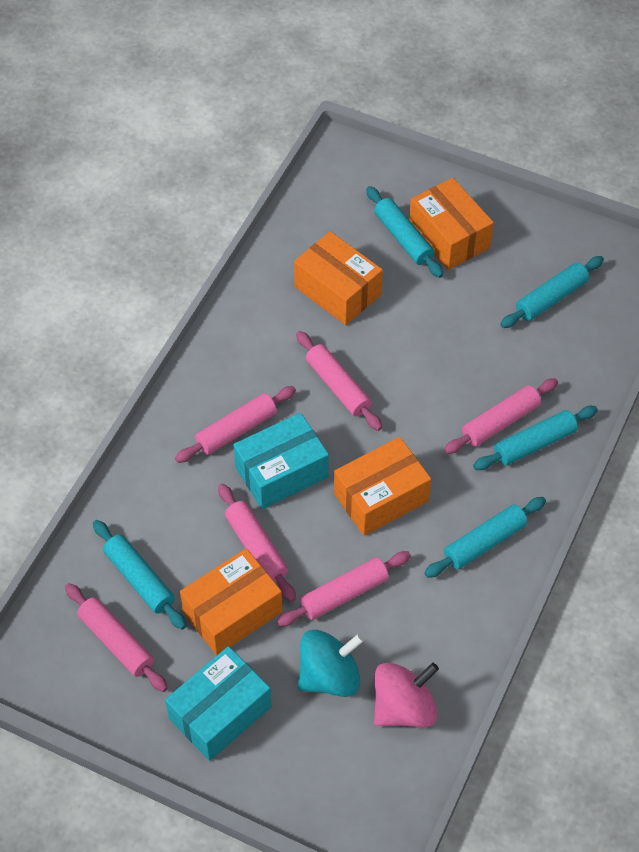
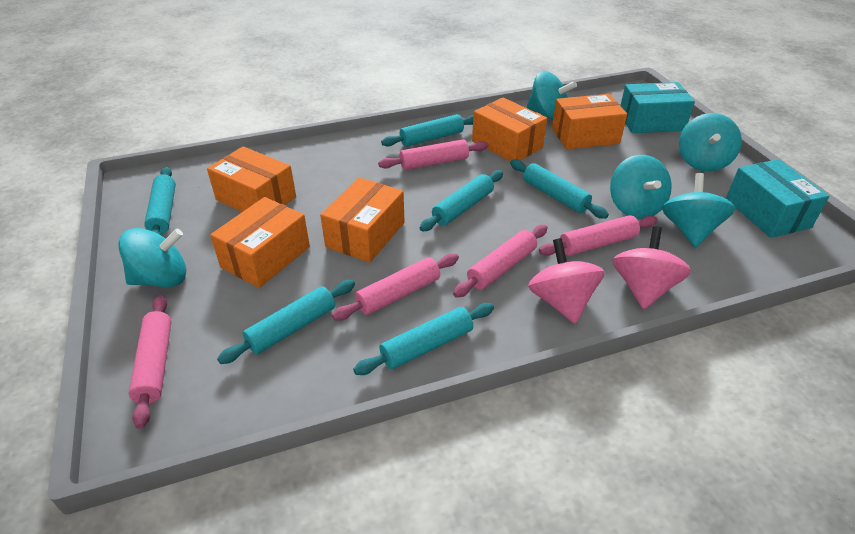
orange box: 4 -> 5
pink rolling pin: 6 -> 5
pink spinning top: 1 -> 2
turquoise rolling pin: 5 -> 6
turquoise spinning top: 1 -> 5

